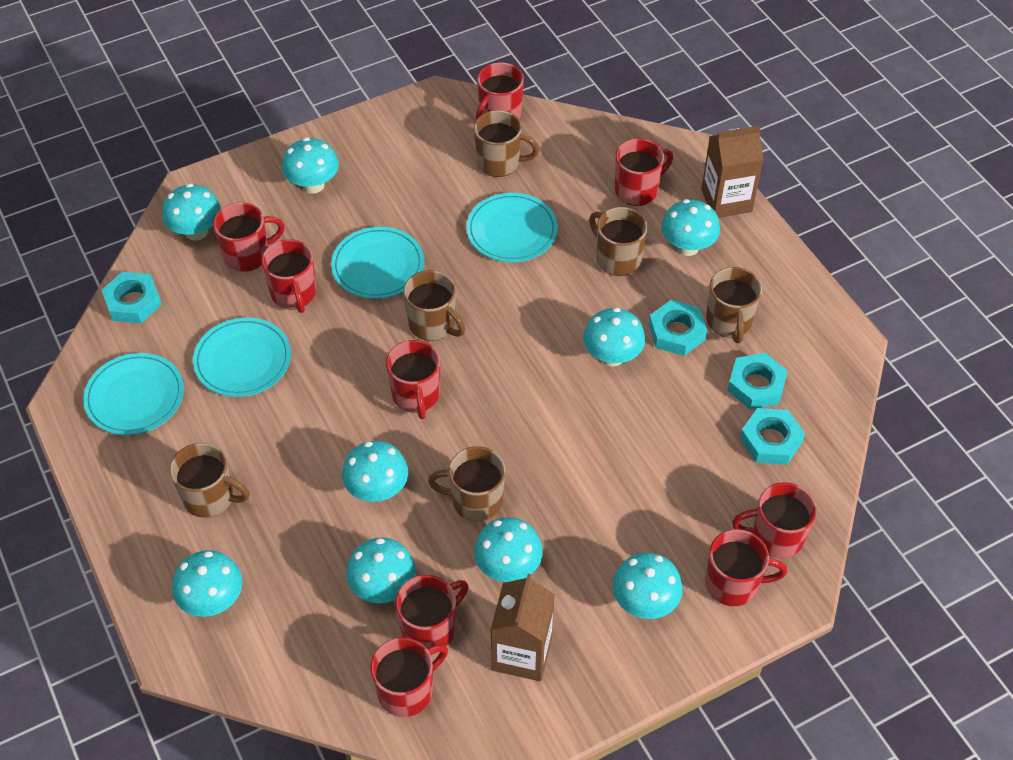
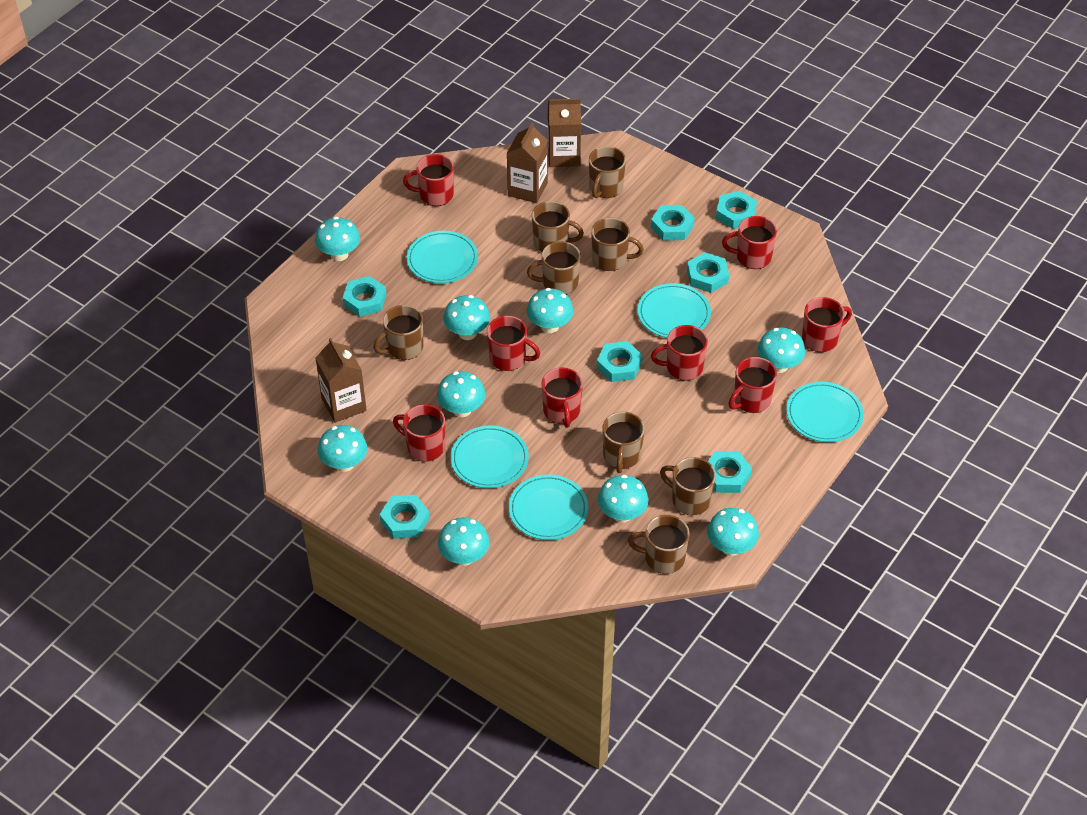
brown carton: 2 -> 3
brown mug: 6 -> 8
red mug: 9 -> 8
turquoise nut: 4 -> 7
turquoise plate: 4 -> 5

